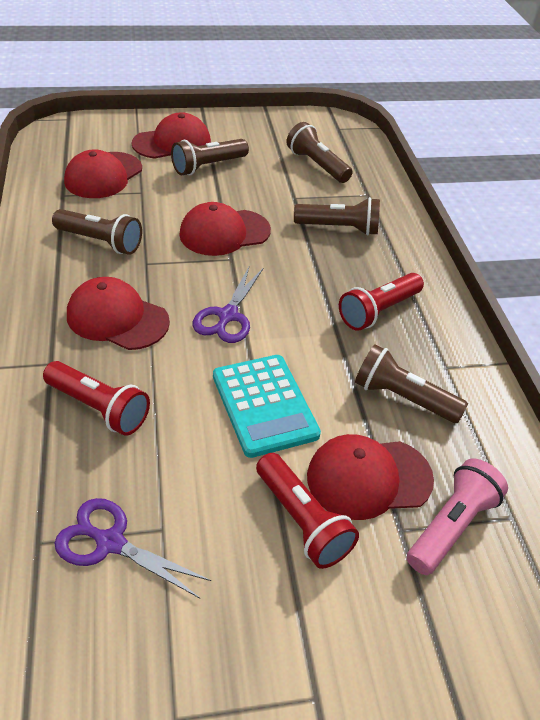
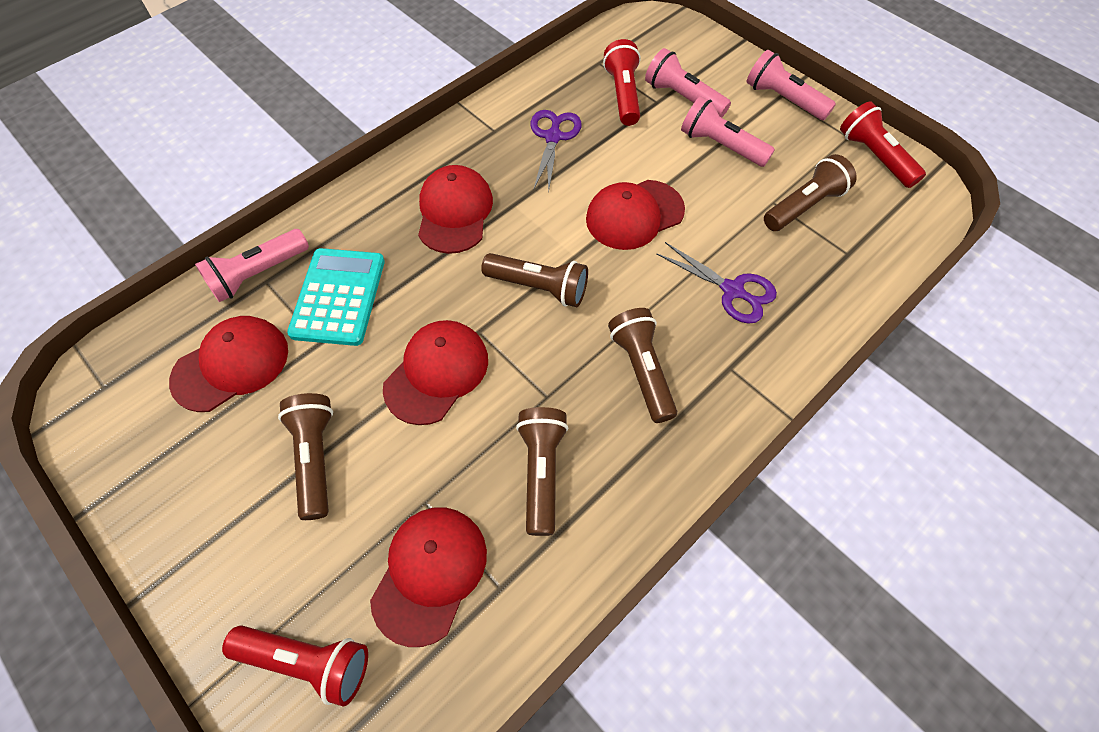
pink flashlight: 1 -> 4

